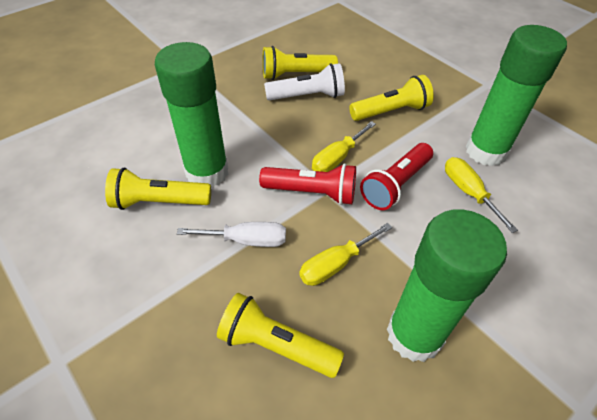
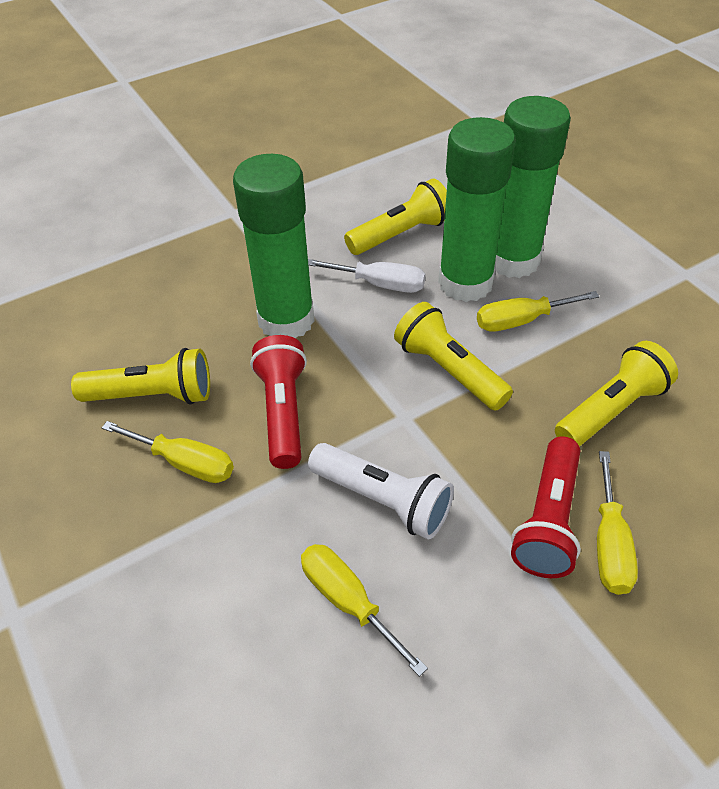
yellow screwdriver: 3 -> 4

